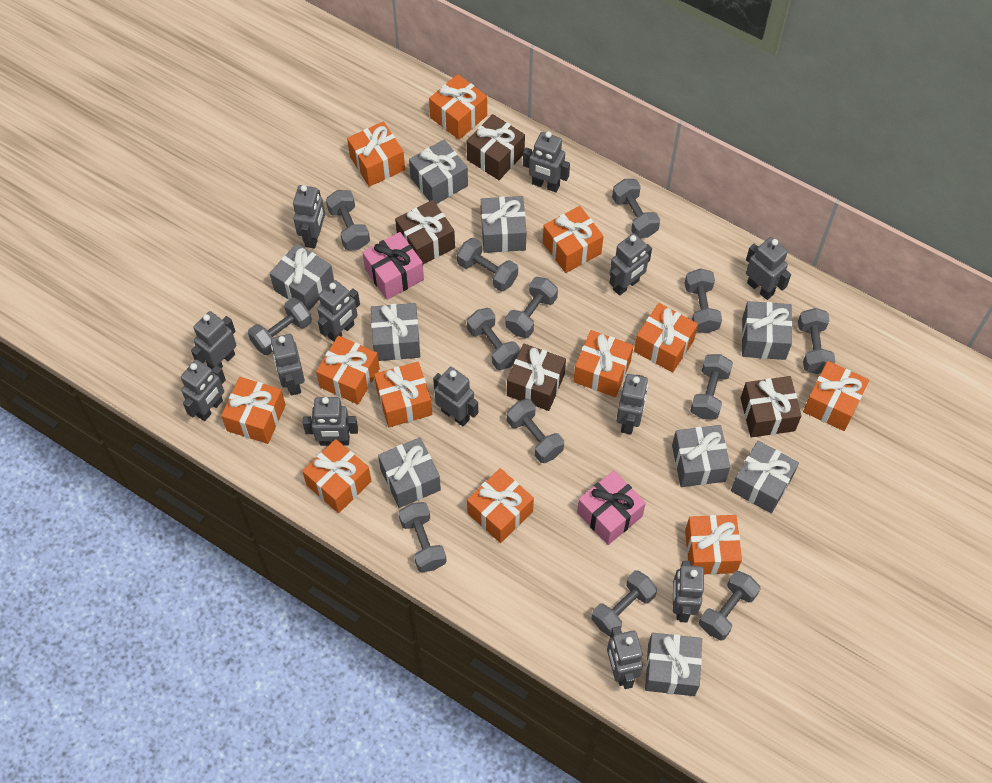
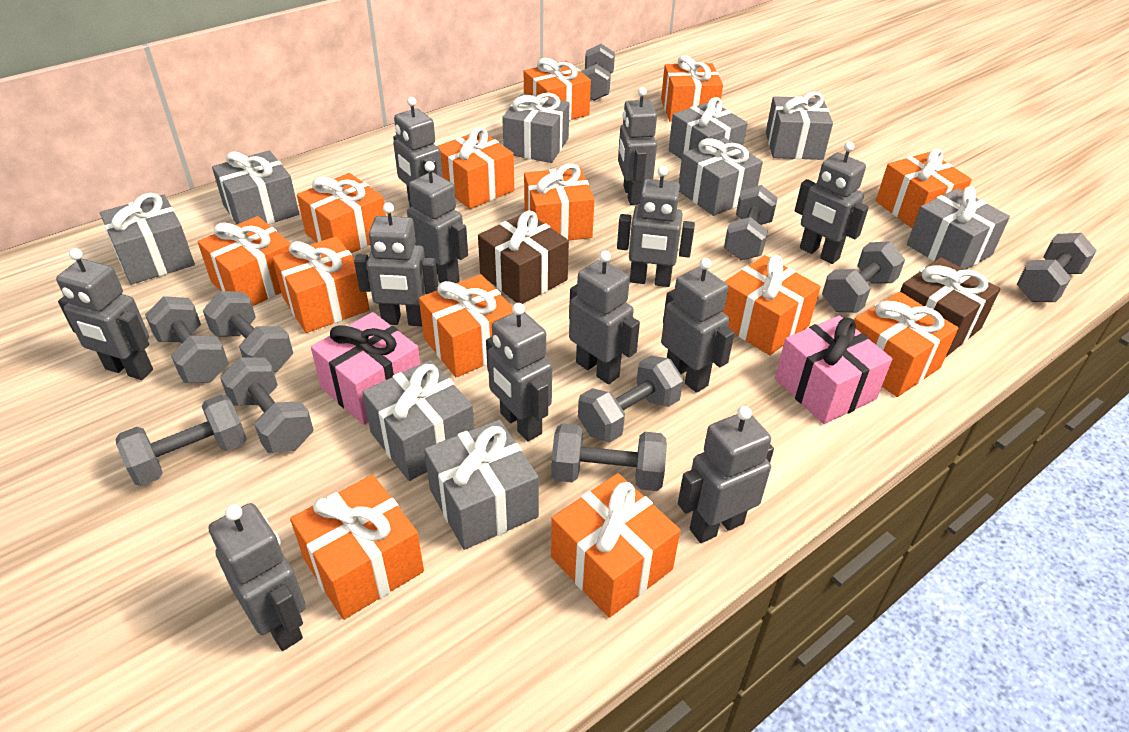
brown gift: 4 -> 2
grey dumbbell: 13 -> 10
grey robot: 13 -> 12
orange gift: 12 -> 13

